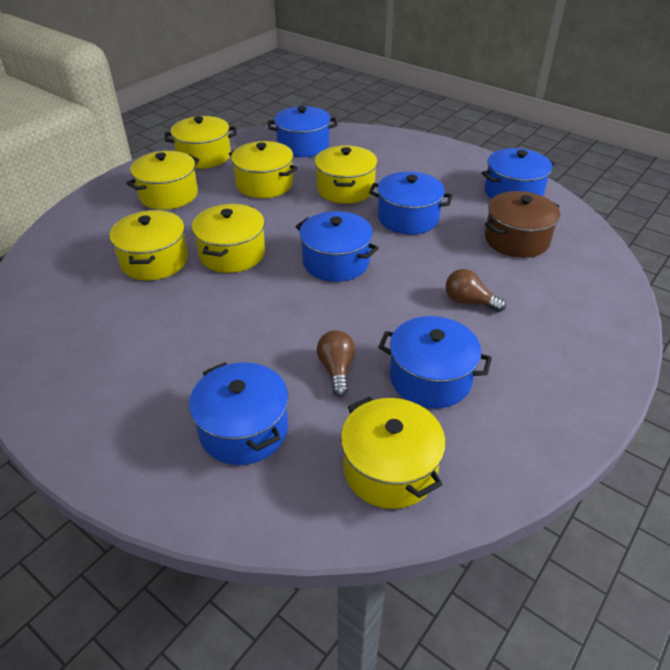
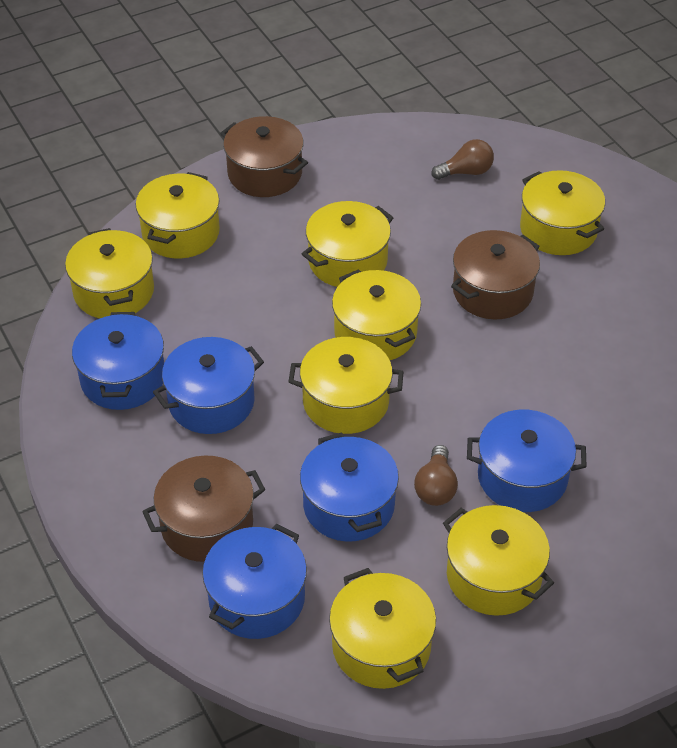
blue pot: 6 -> 5
brown pot: 1 -> 3
yellow pot: 7 -> 8

